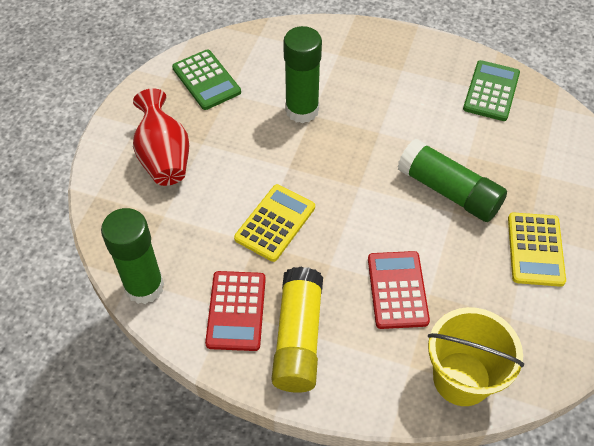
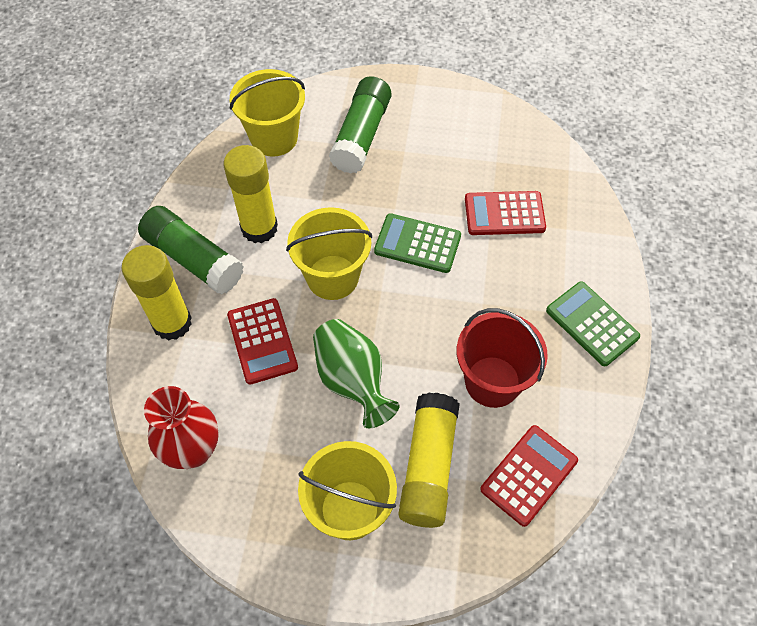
green glue stick: 3 -> 2
green vase: 0 -> 1
red bucket: 0 -> 1
red calculator: 2 -> 3
yellow bucket: 1 -> 3
yellow calculator: 2 -> 0
yellow glue stick: 1 -> 3

